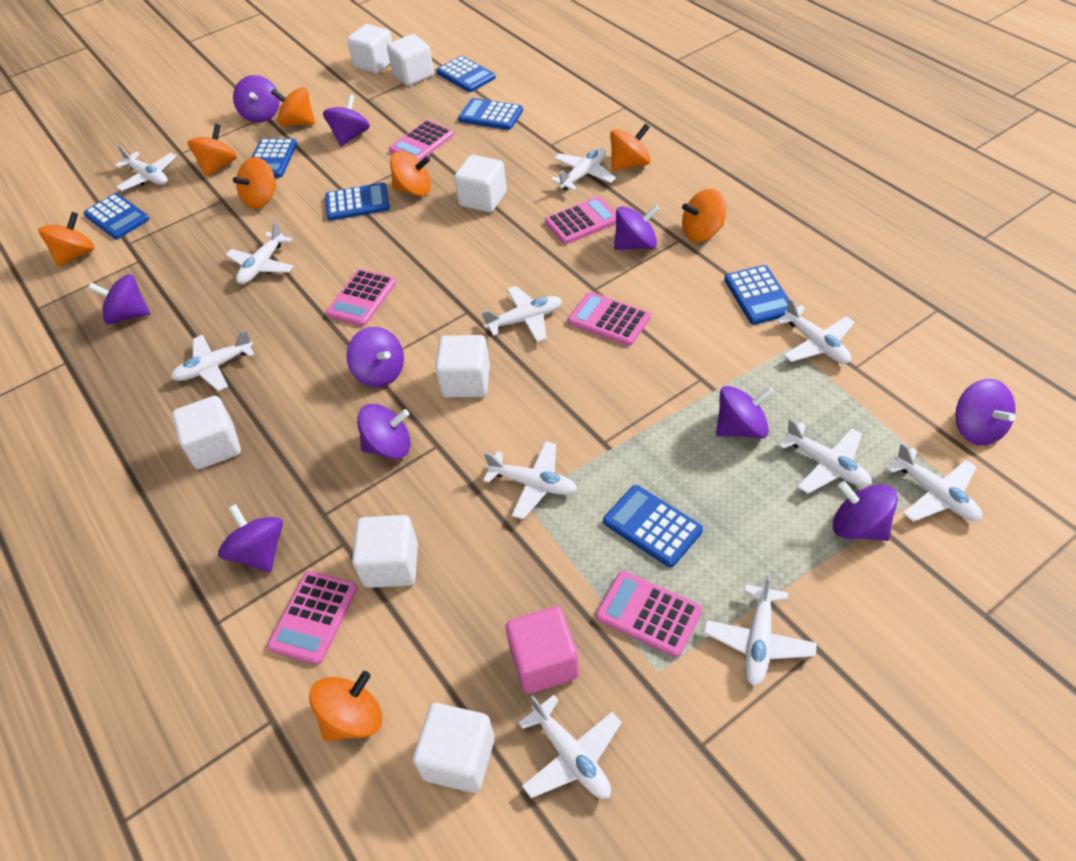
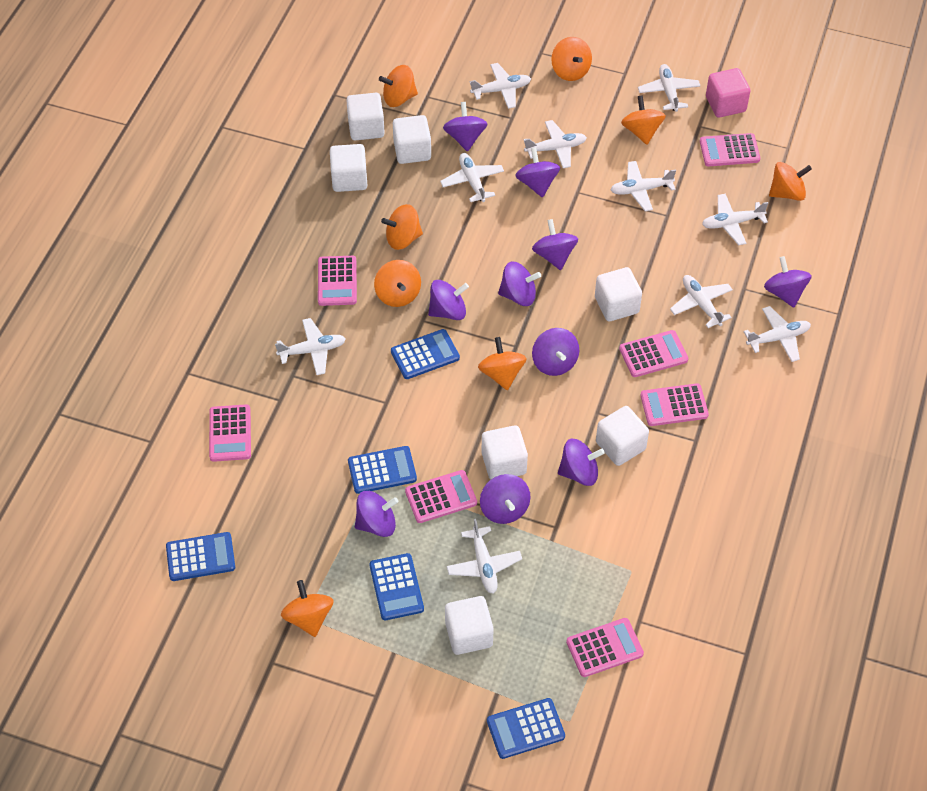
blue calculator: 7 -> 5
pink calculator: 6 -> 7
white plane: 11 -> 10

